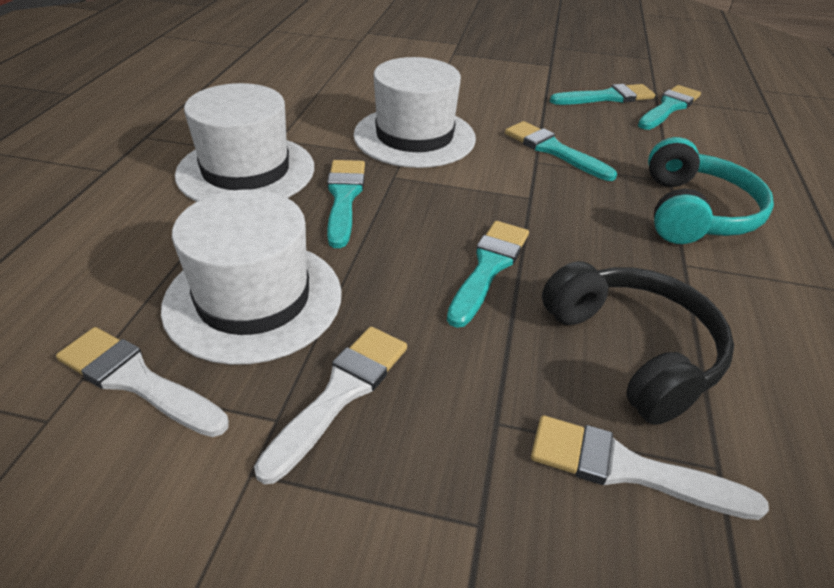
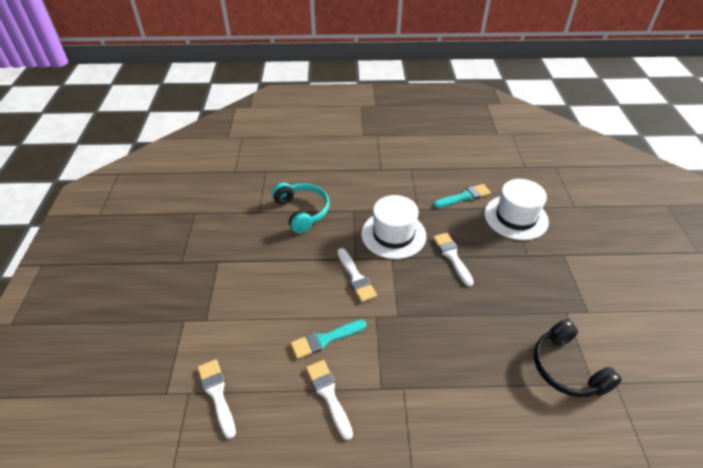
turquoise brush: 5 -> 2
white brush: 3 -> 4
white hat: 3 -> 2

